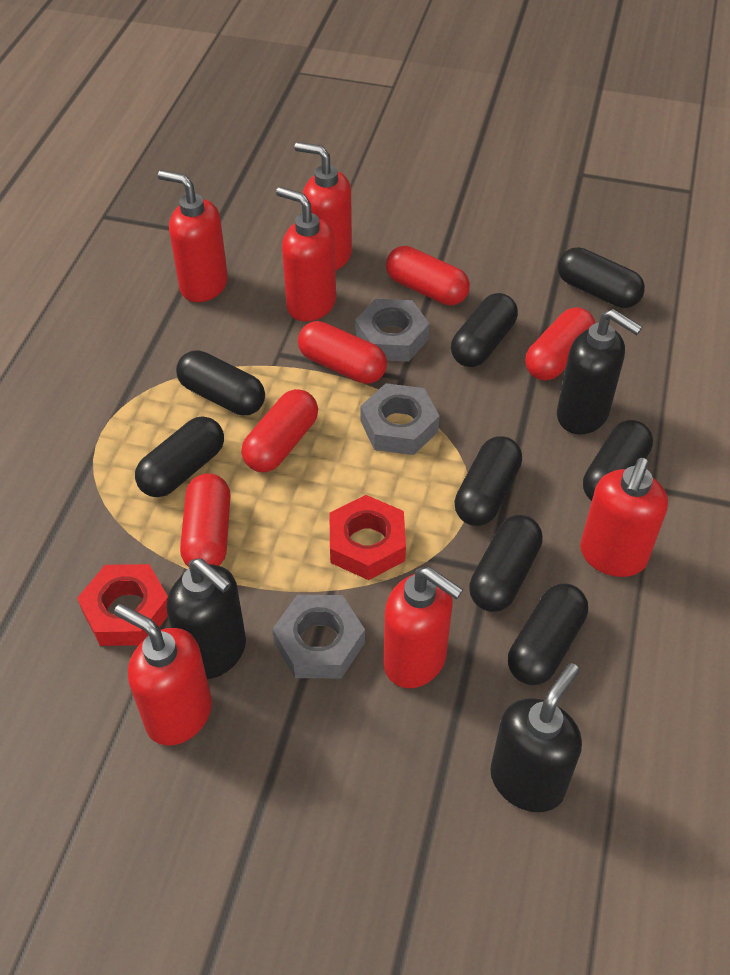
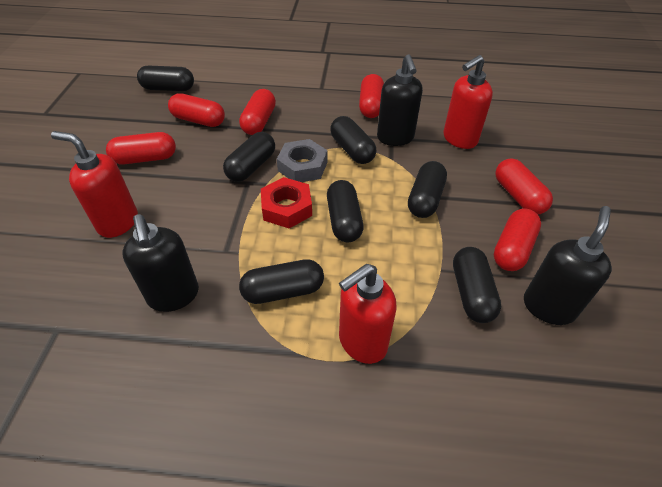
black capsule: 8 -> 7
grey nut: 3 -> 1
red capsule: 5 -> 6
red nut: 2 -> 1
red soap dispenser: 6 -> 3

